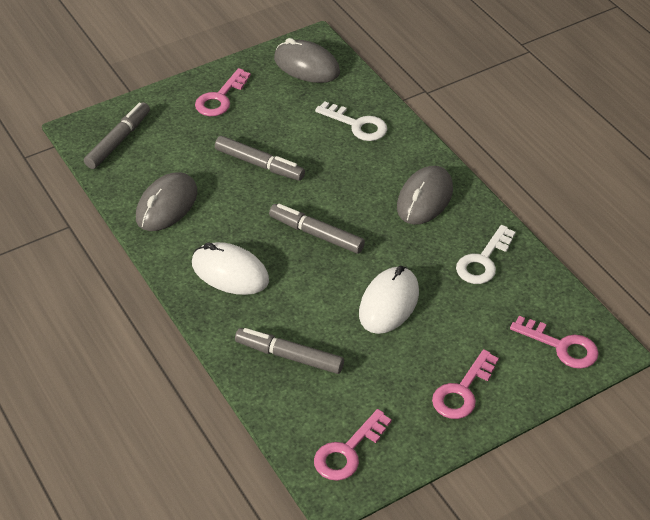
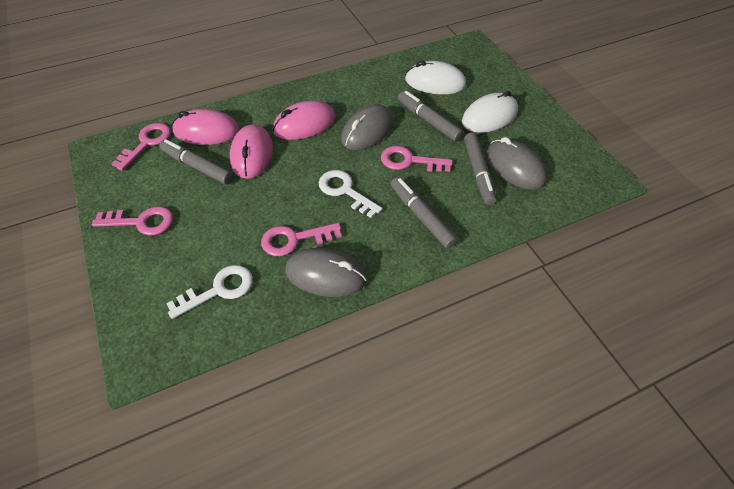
pink mouse: 0 -> 3

